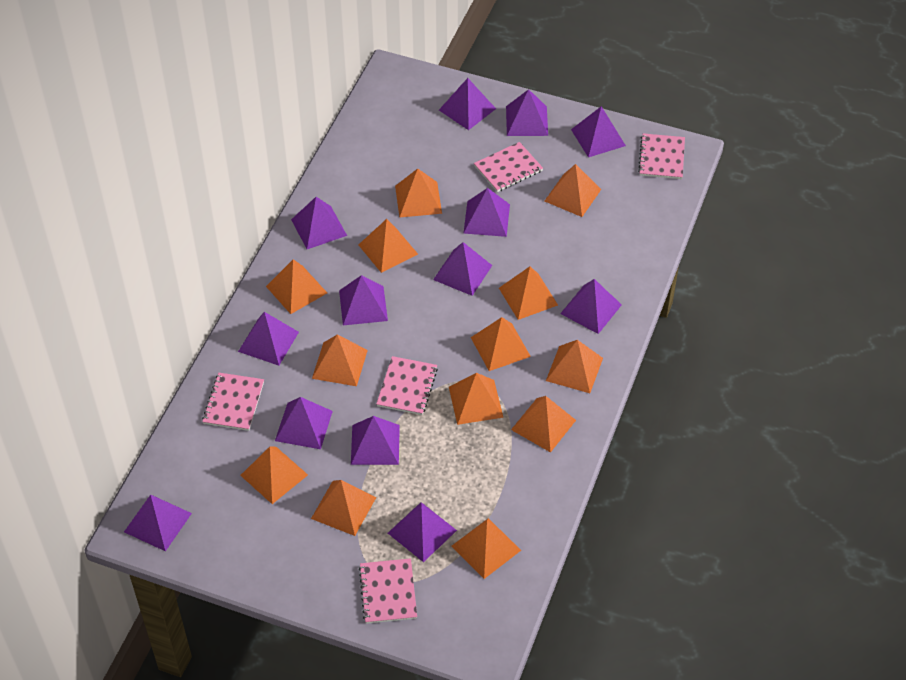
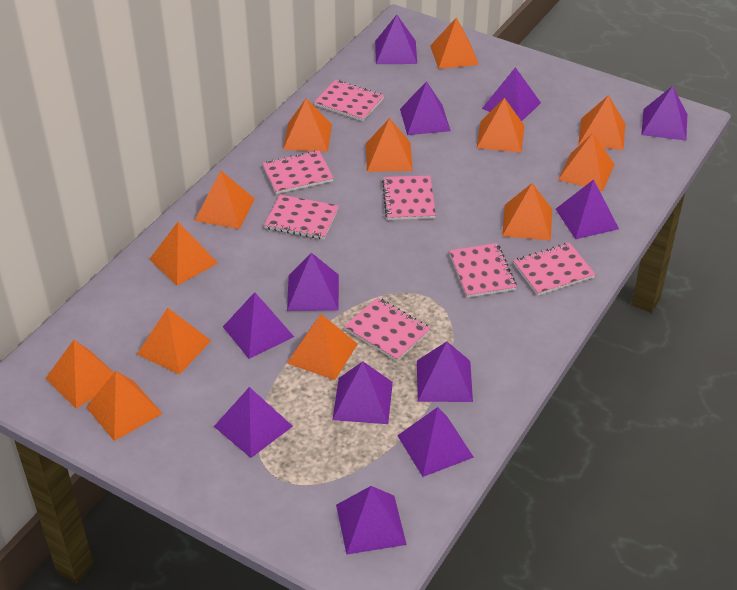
pink notebook: 5 -> 7
purple pyramid: 13 -> 12

